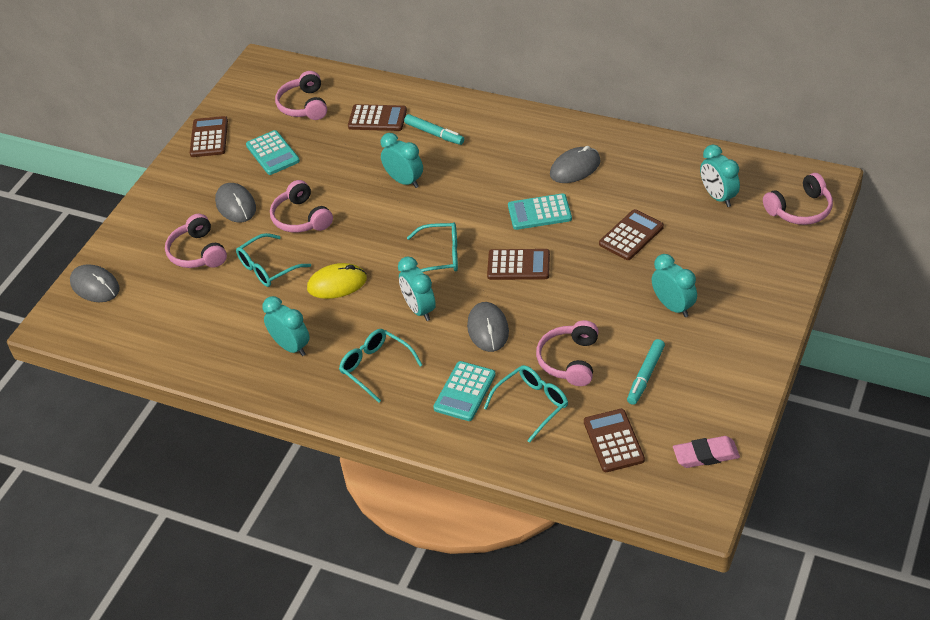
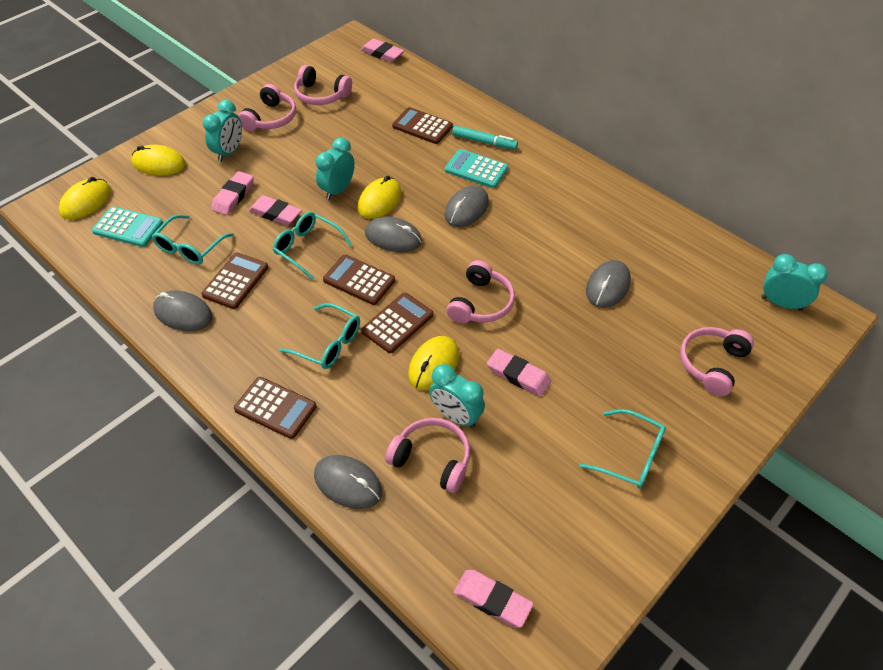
grey mouse: 4 -> 5
pink eraser: 1 -> 5
turquoise calculator: 3 -> 2
turquoise clock: 5 -> 4
turquoise marker: 2 -> 1
yellow mouse: 1 -> 4

